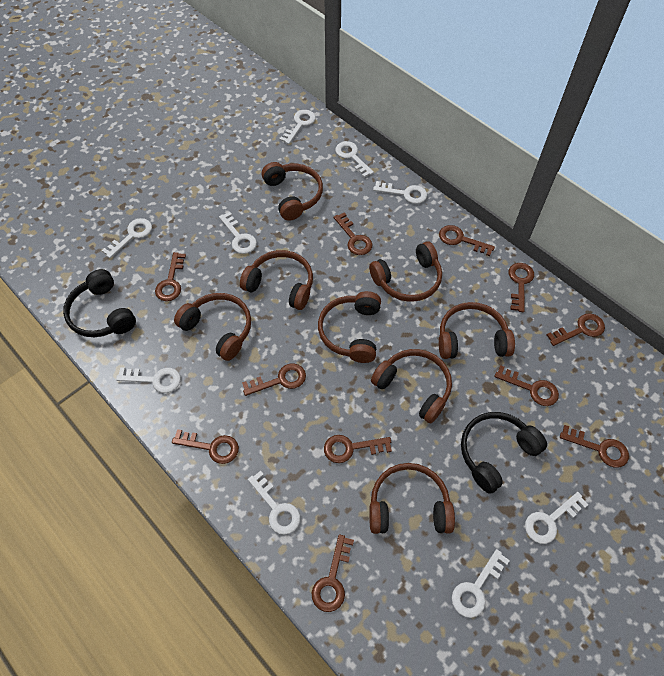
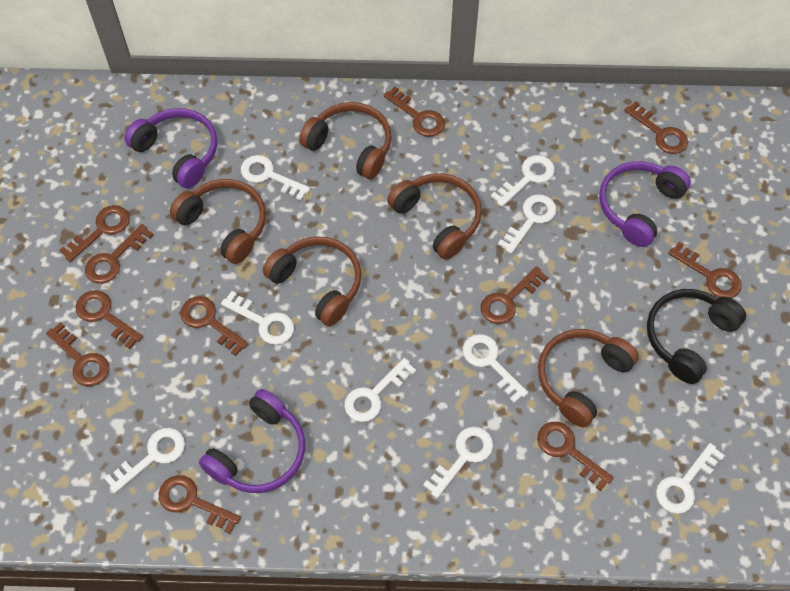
black headphones: 2 -> 1
brown headphones: 8 -> 5
purple headphones: 0 -> 3

